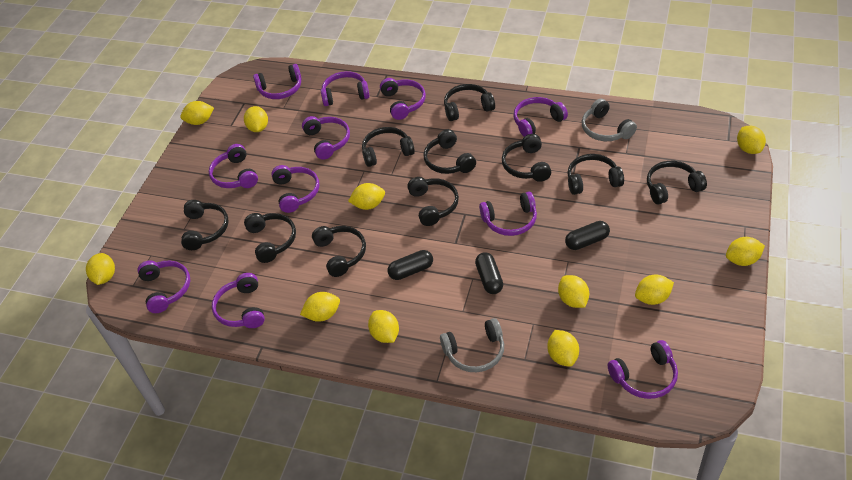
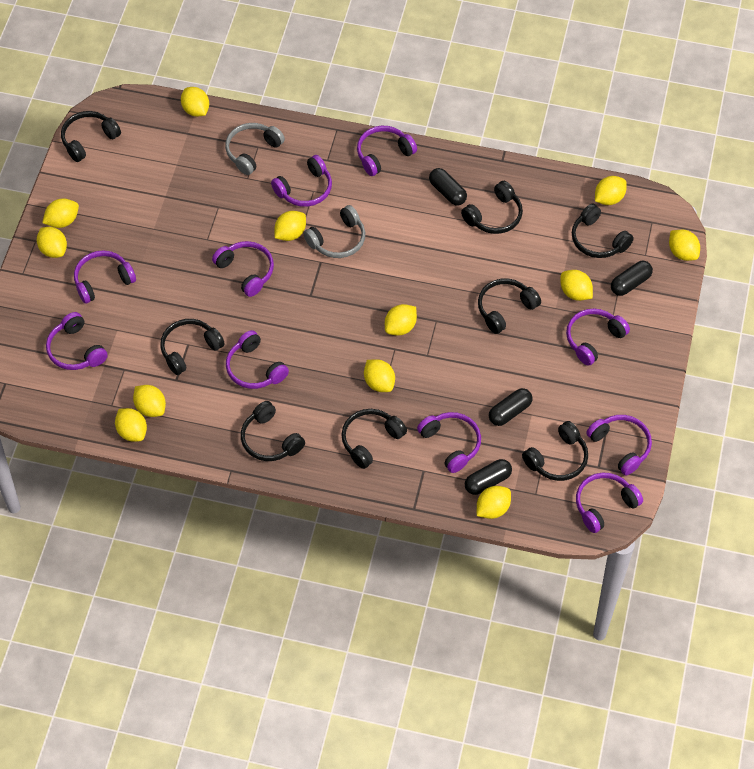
black capsule: 3 -> 4
black headphones: 10 -> 8
purple headphones: 11 -> 10
yellow lemon: 11 -> 12

